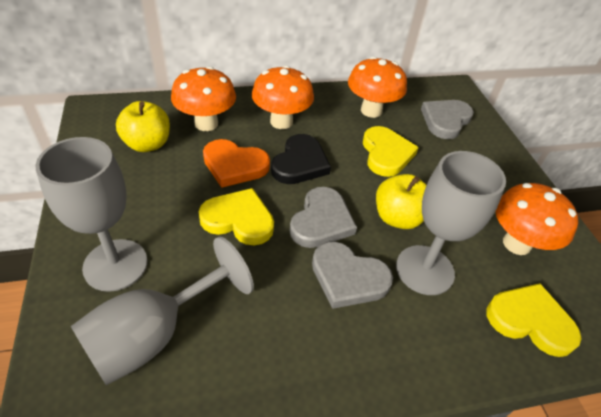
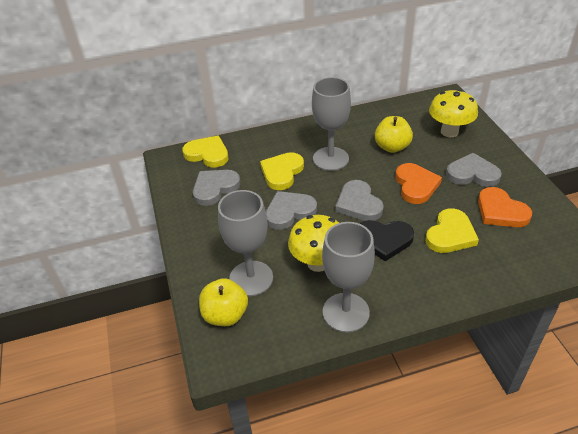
grey heart: 3 -> 4
orange heart: 1 -> 2
orange mushroom: 4 -> 0
yellow mushroom: 0 -> 2

